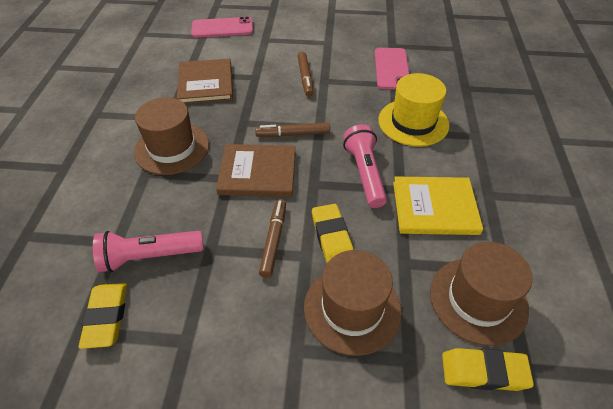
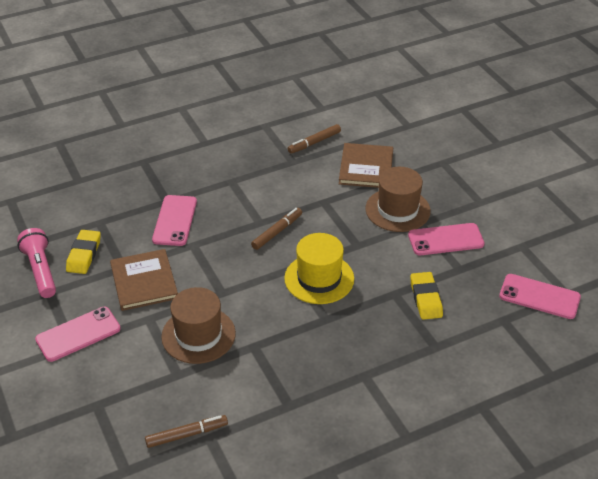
brown hat: 3 -> 2
pink flashlight: 2 -> 1
pink phone: 2 -> 4
yellow book: 1 -> 0
yellow eraser: 3 -> 2

